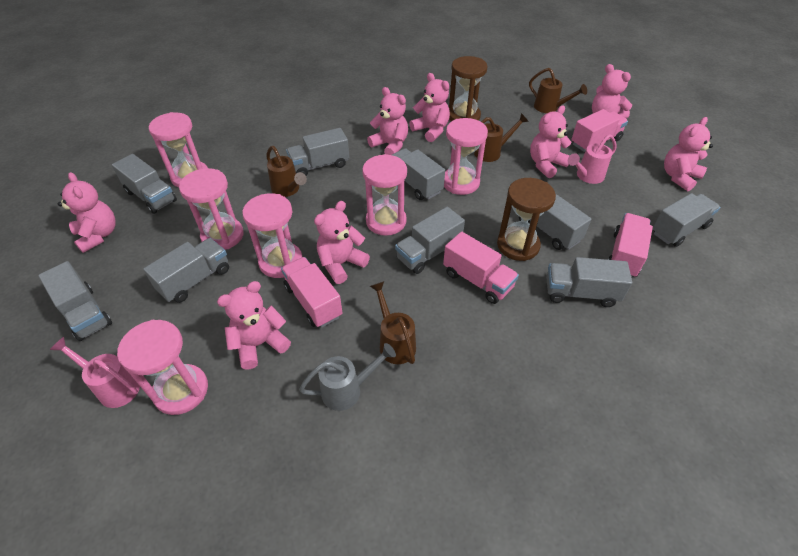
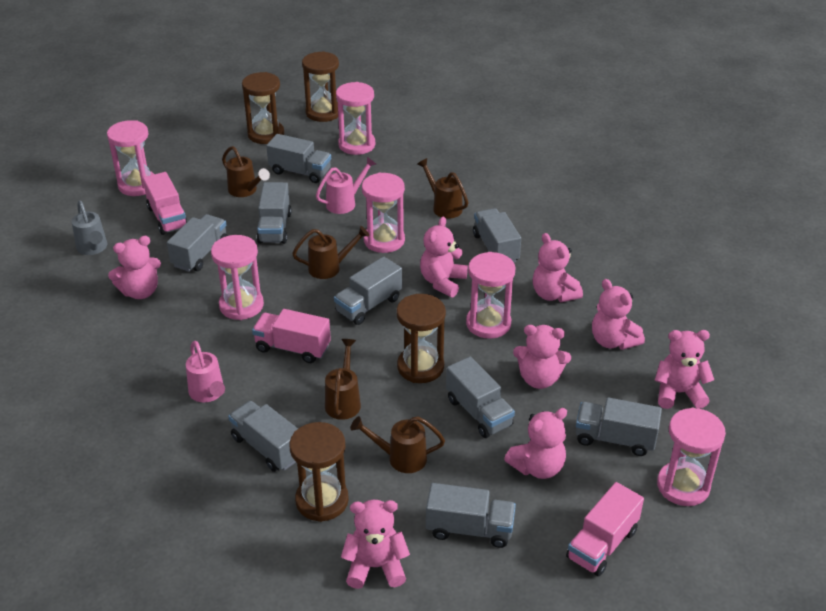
brown hourglass: 2 -> 4
brown watering can: 4 -> 5
pink truck: 4 -> 3

